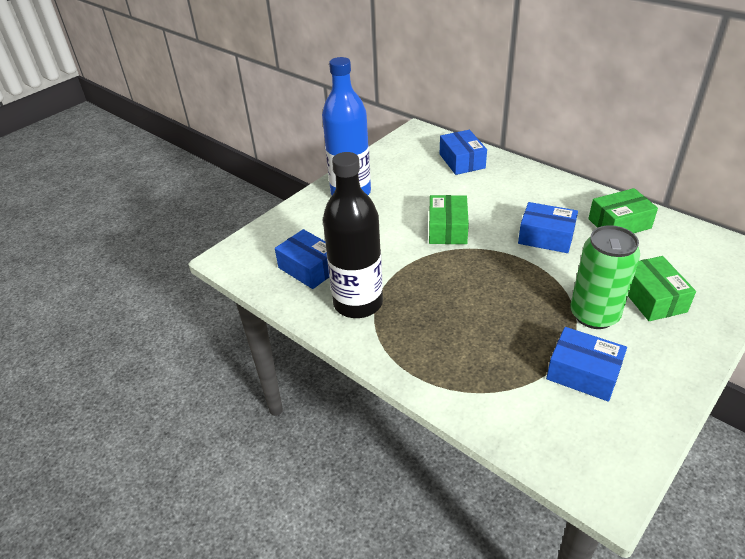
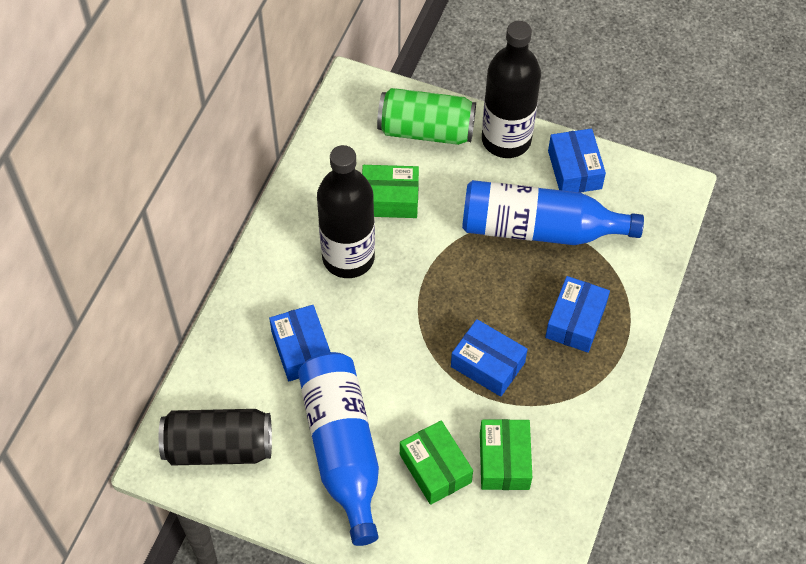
black bottle: 1 -> 2
black can: 0 -> 1
blue bottle: 1 -> 2

